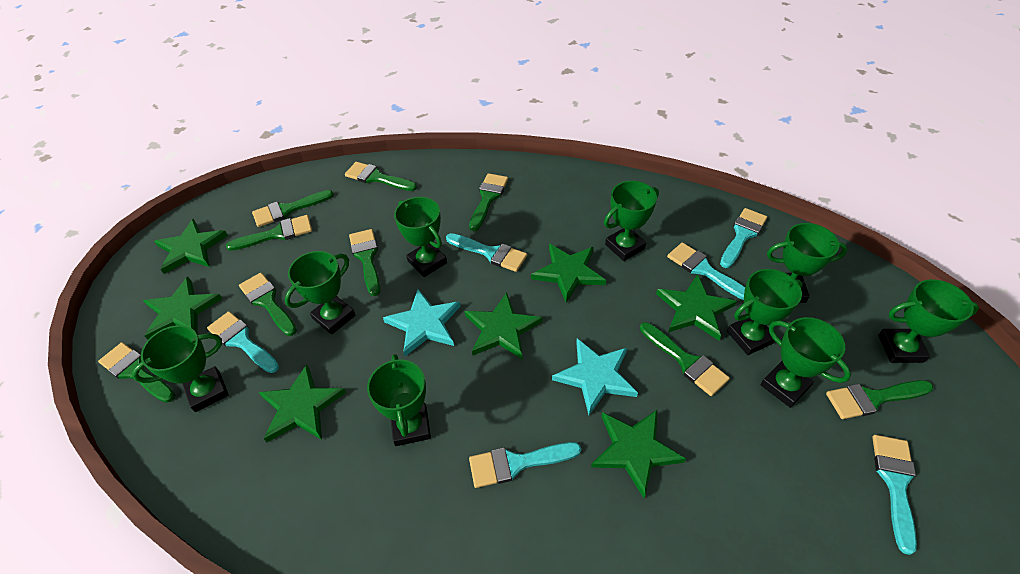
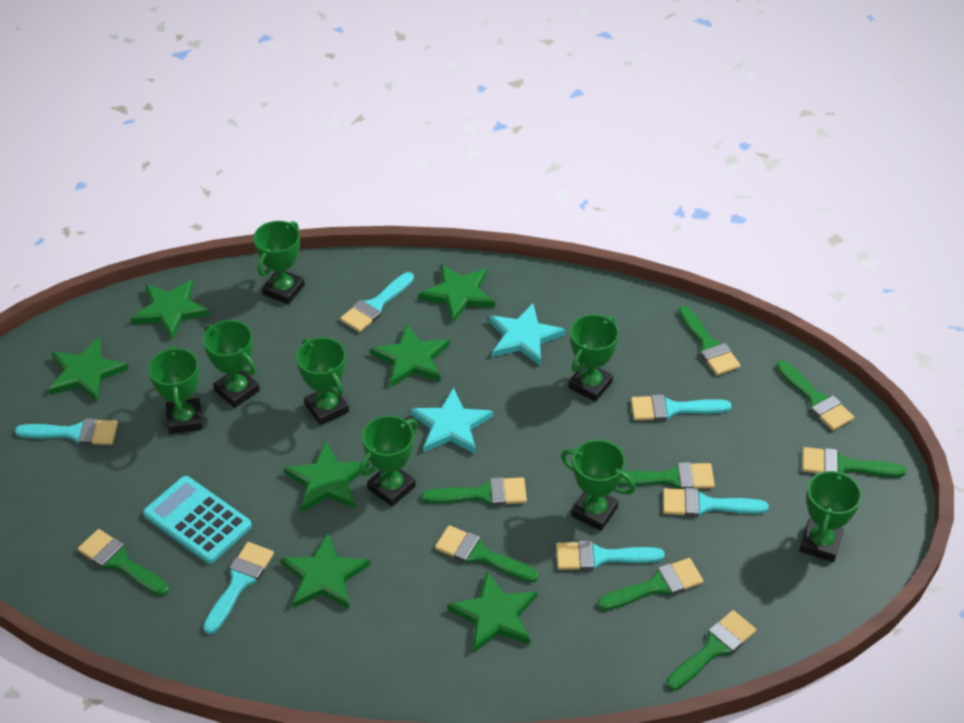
green trophy: 9 -> 8
turquoise calculator: 0 -> 1

